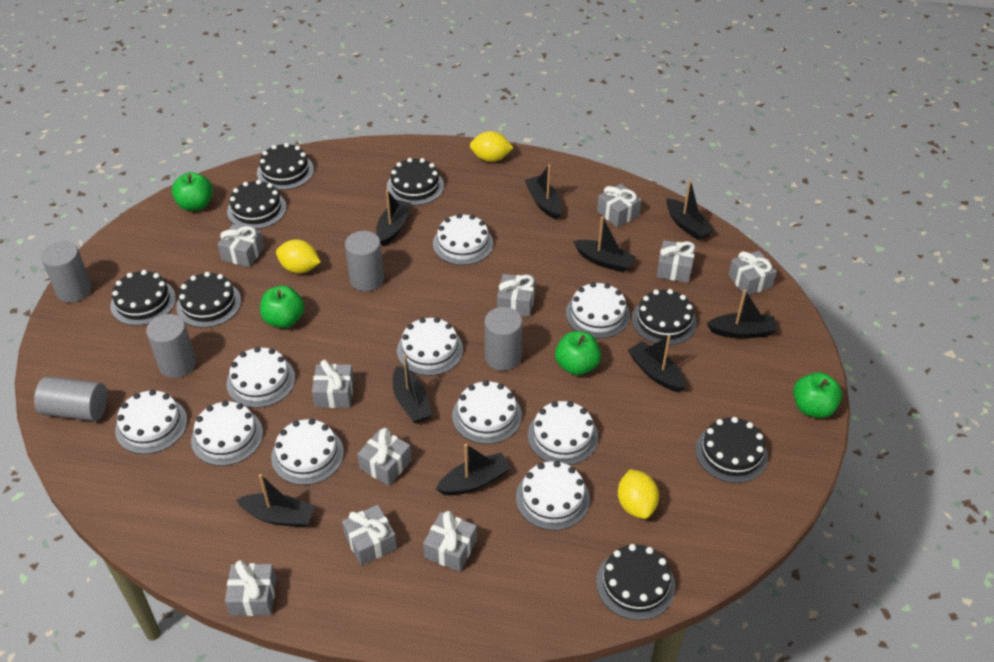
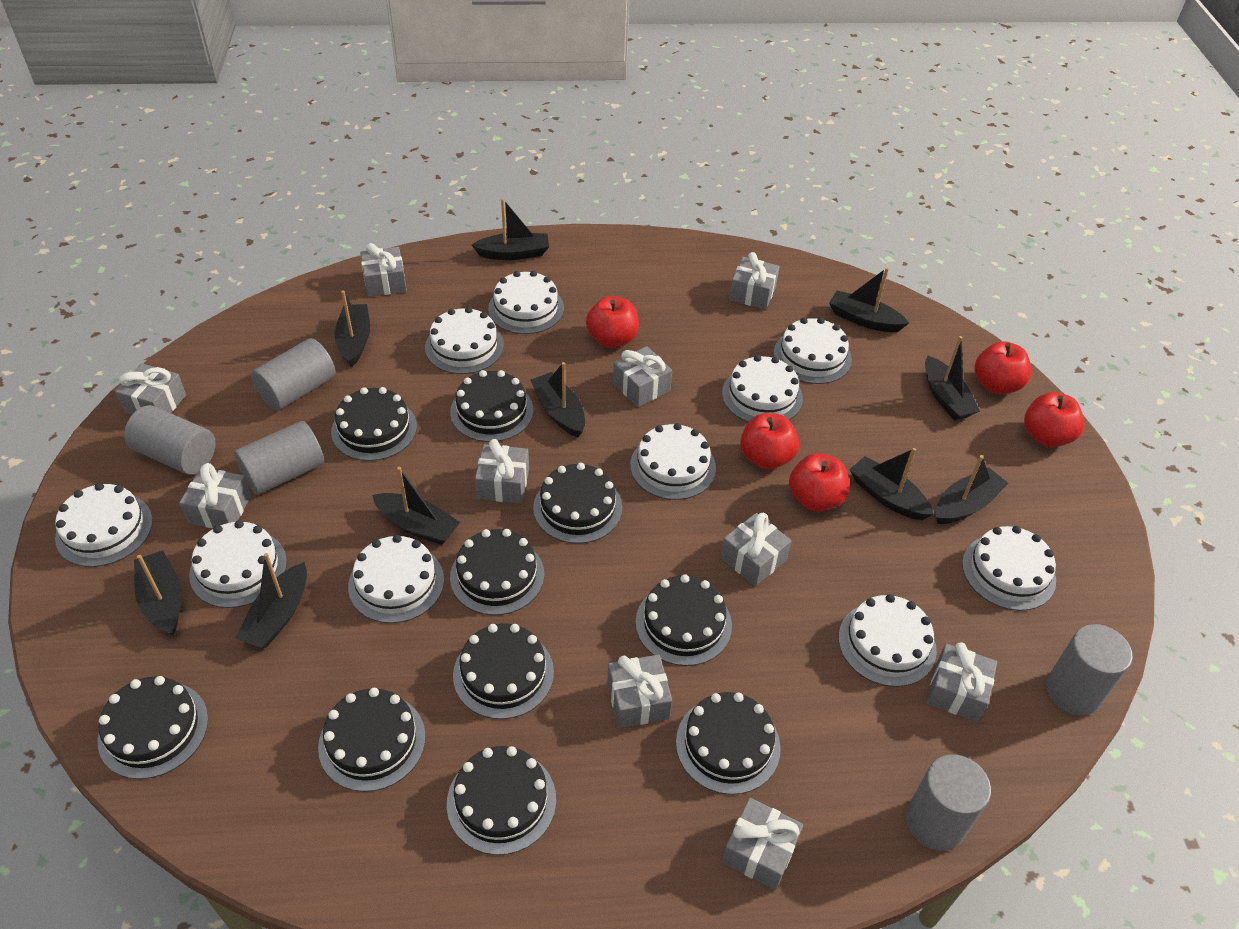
black boat: 9 -> 10
black cake: 8 -> 10
green apple: 4 -> 0
red apple: 0 -> 5
yellow lemon: 3 -> 0

